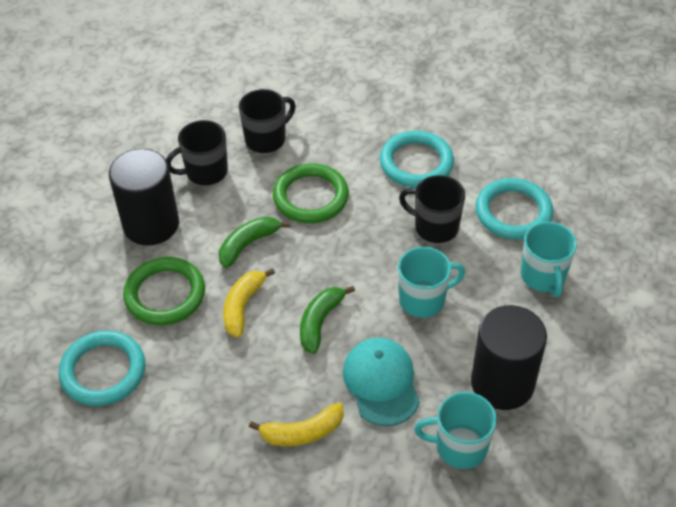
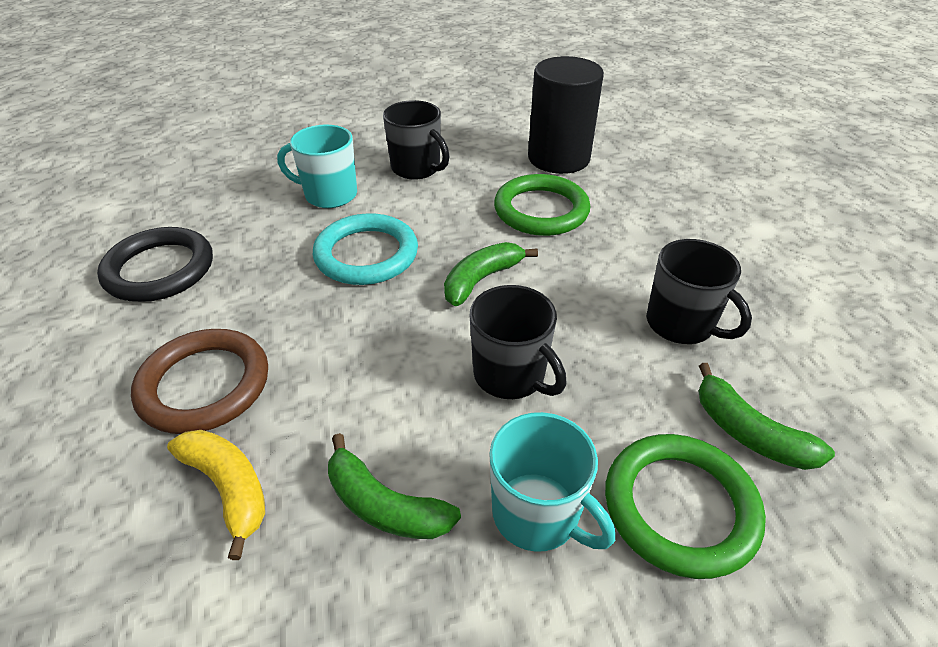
black cylinder: 2 -> 1
black ring: 0 -> 1
brown ring: 0 -> 1
green banana: 2 -> 3
turquoise cap: 1 -> 0
turquoise mug: 3 -> 2
turquoise ring: 3 -> 1
yellow banana: 2 -> 1

